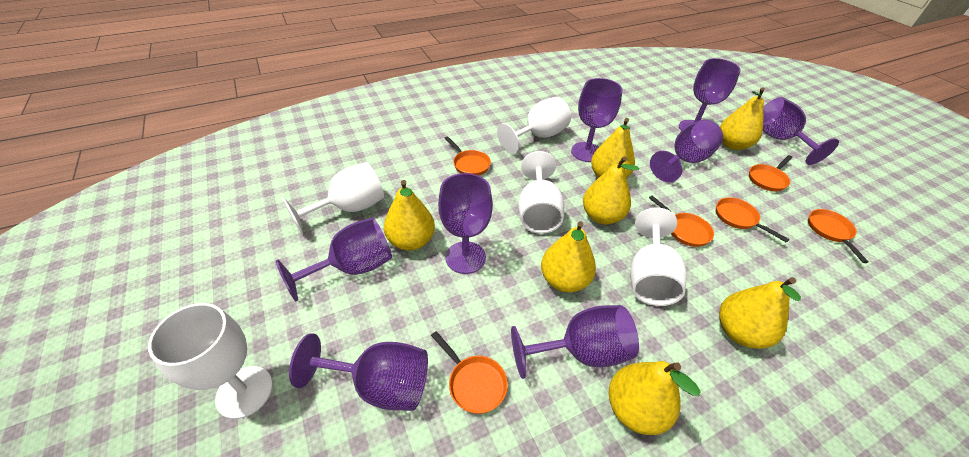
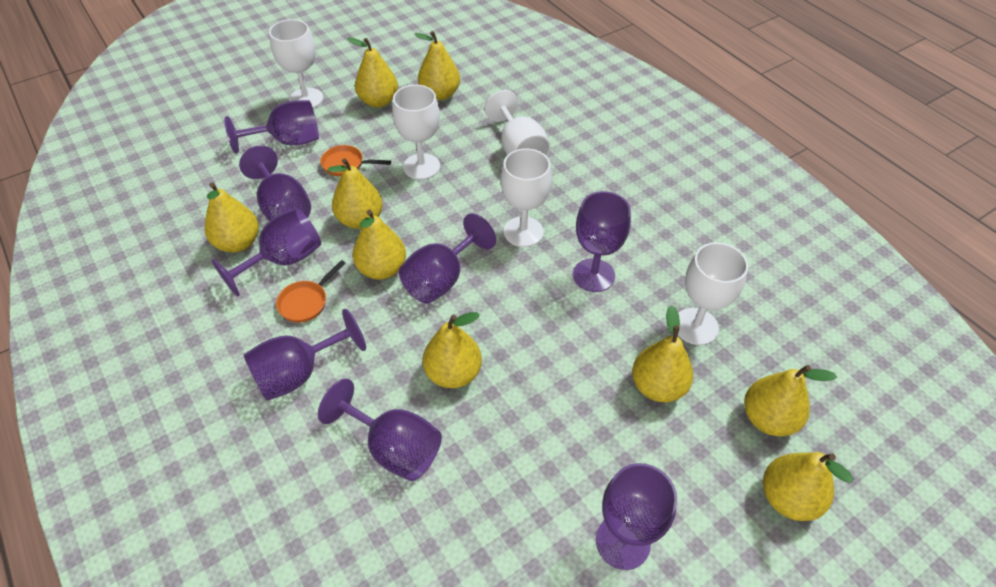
orange pan: 6 -> 2
yellow pear: 7 -> 9

